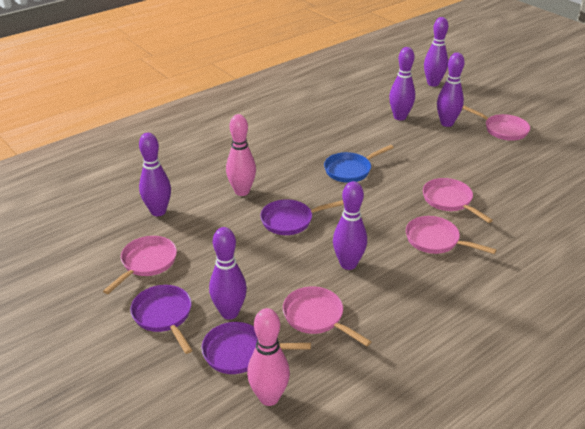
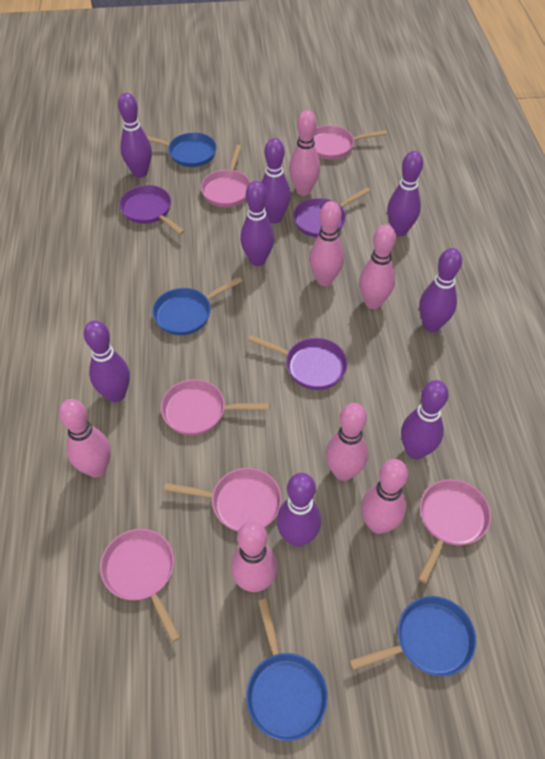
blue pan: 1 -> 4
pink bowling pin: 2 -> 7
pink pan: 5 -> 6
purple bowling pin: 6 -> 8

